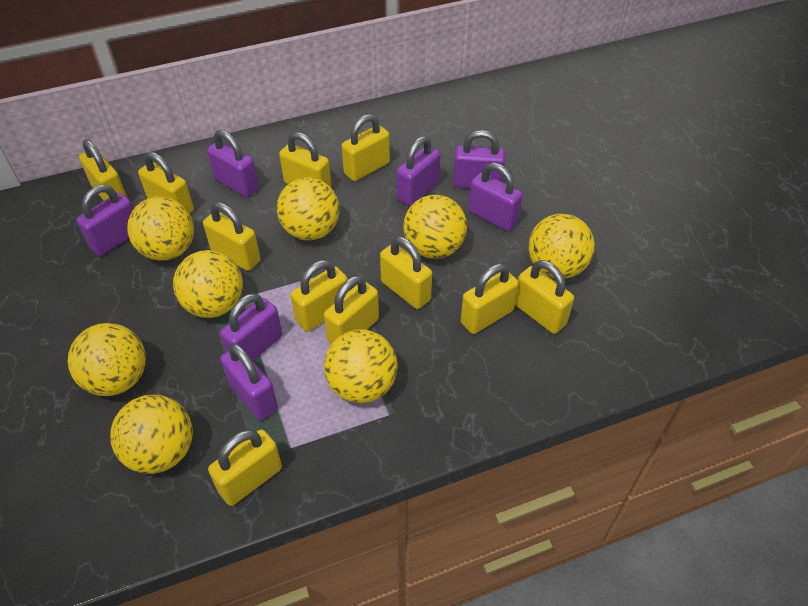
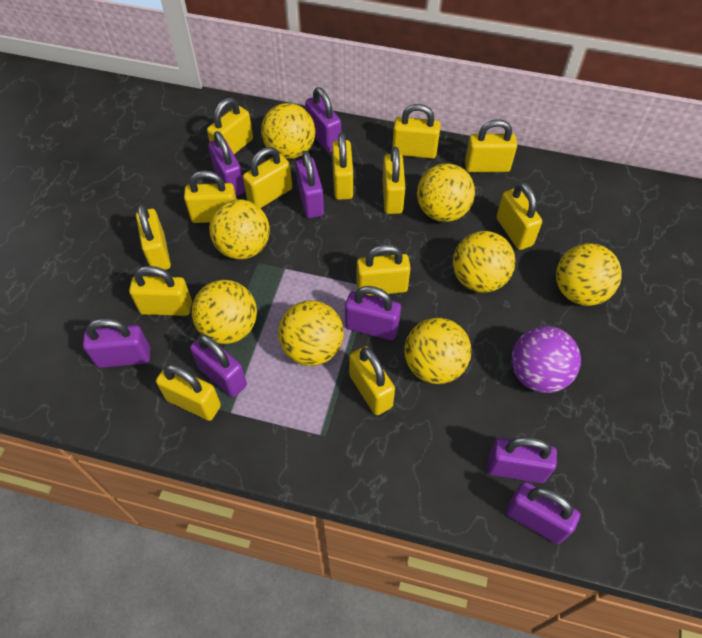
purple ball: 0 -> 1
purple padlock: 7 -> 8
yellow padlock: 11 -> 13

